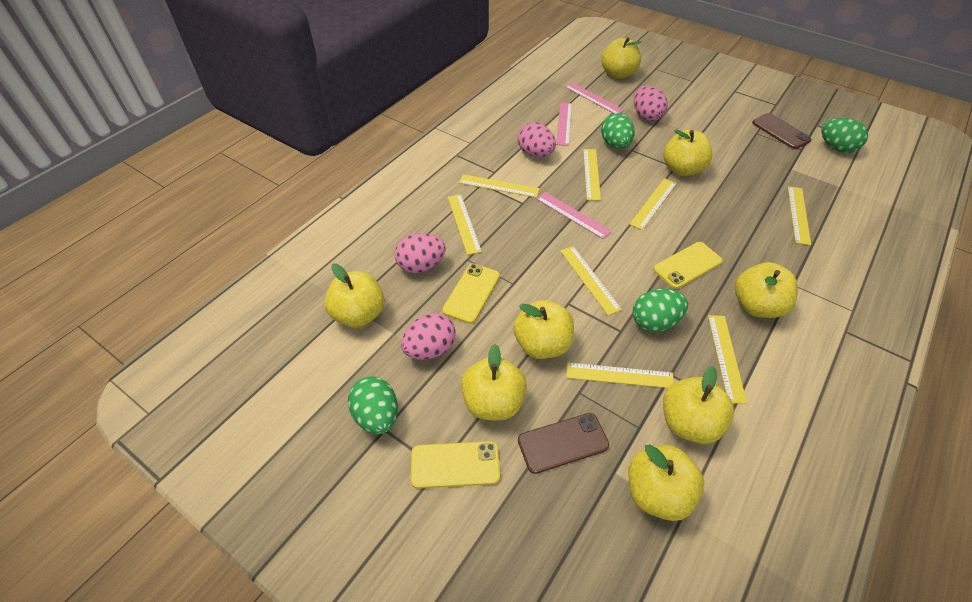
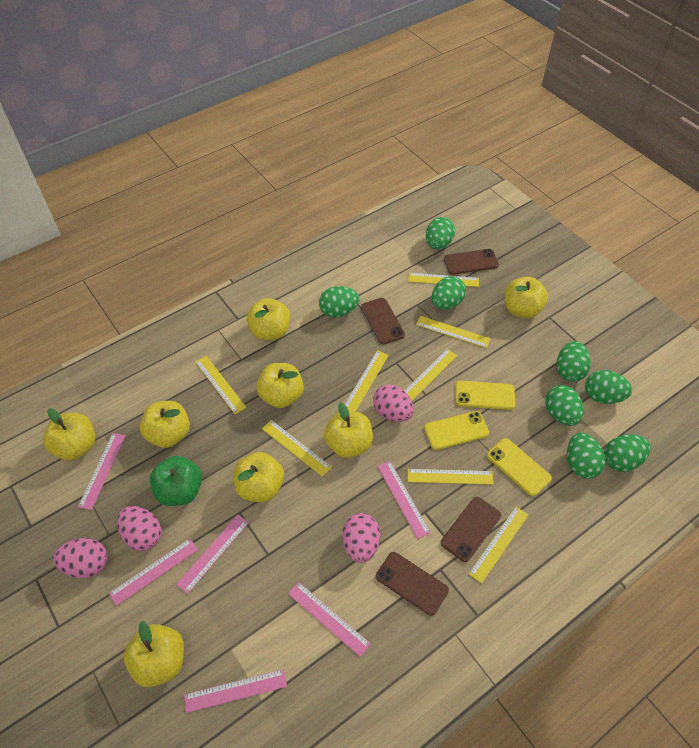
brown phone: 2 -> 4
green apple: 0 -> 1
green egg: 4 -> 8
pink ruler: 3 -> 6

